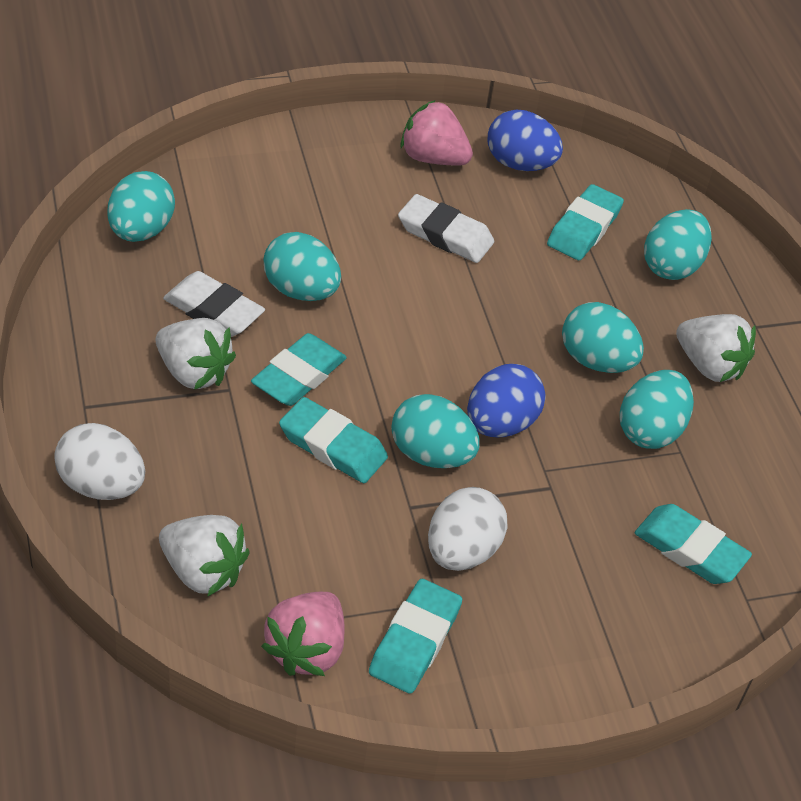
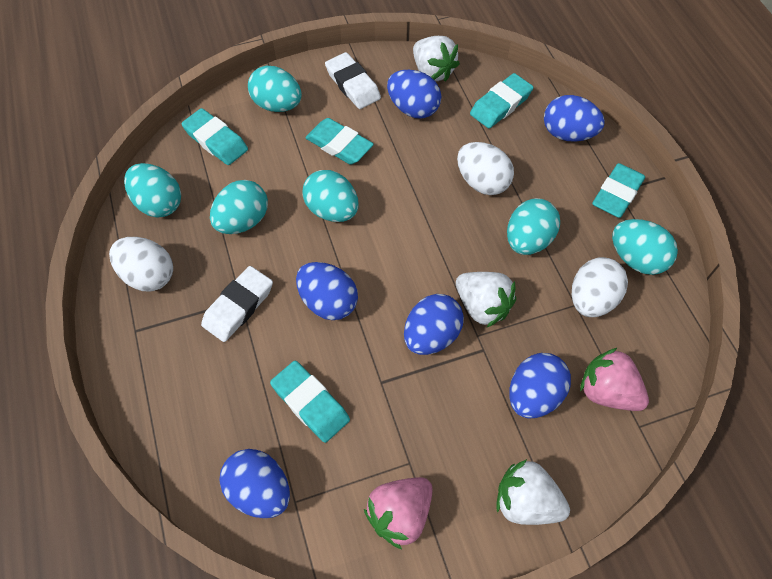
blue egg: 2 -> 6
white egg: 2 -> 3

